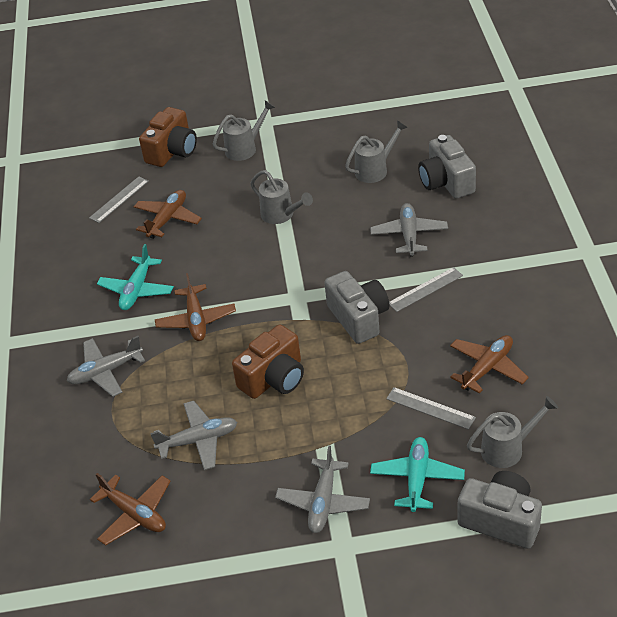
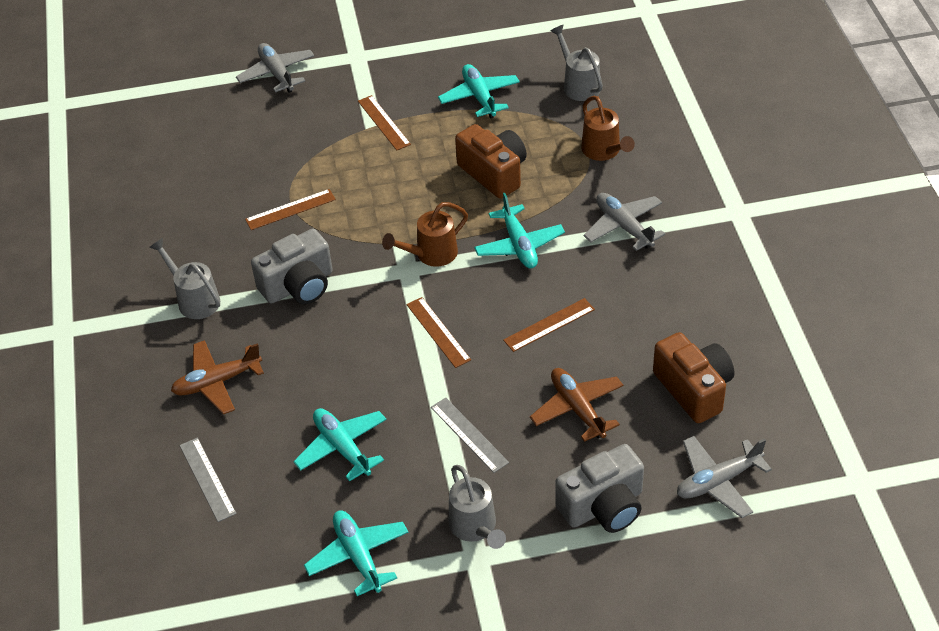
brown plane: 4 -> 2
brown ruler: 0 -> 4
brown watering can: 0 -> 2
grey camera: 3 -> 2
grey plane: 4 -> 3
grey ruler: 3 -> 2
grey watering can: 4 -> 3
turquoise plane: 2 -> 4

